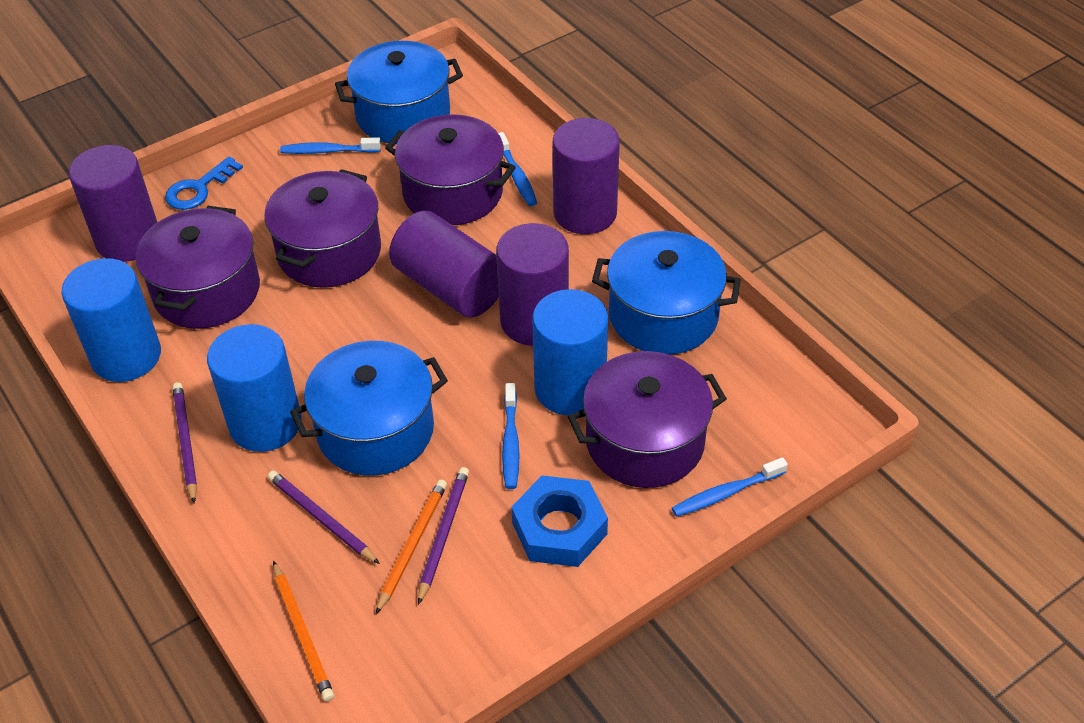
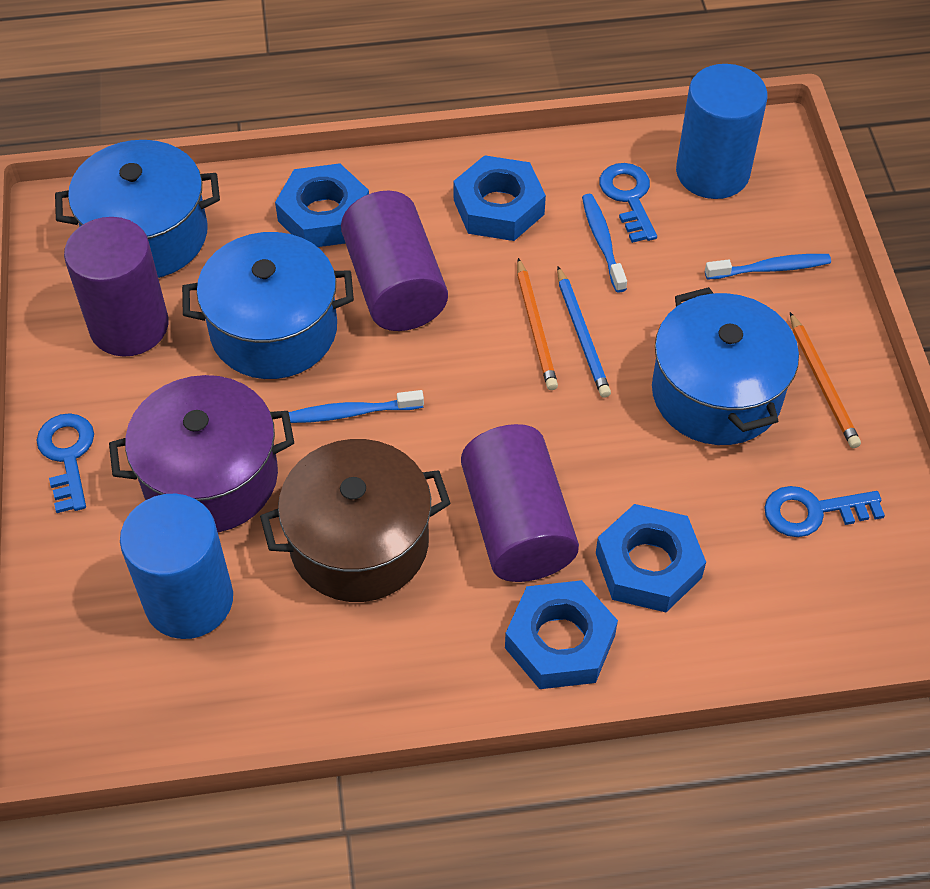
blue cylinder: 3 -> 2
blue key: 1 -> 3
blue nut: 1 -> 4
blue pencil: 0 -> 1
blue toothbrush: 4 -> 3
brown pot: 0 -> 1
purple cylinder: 4 -> 3
purple pencil: 3 -> 0
purple pot: 4 -> 1

